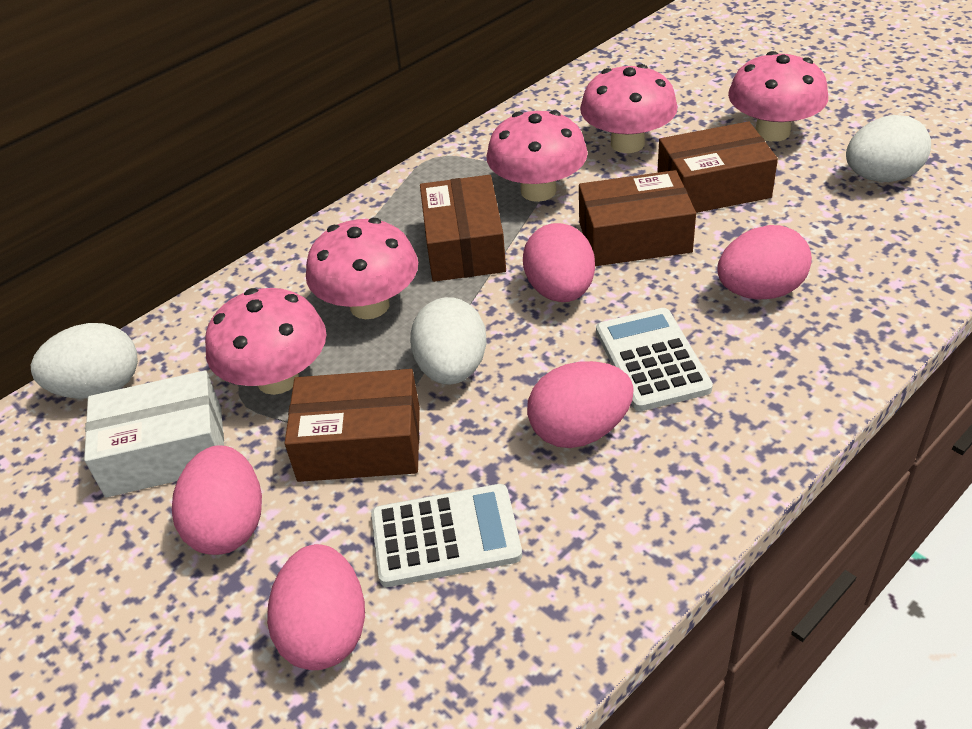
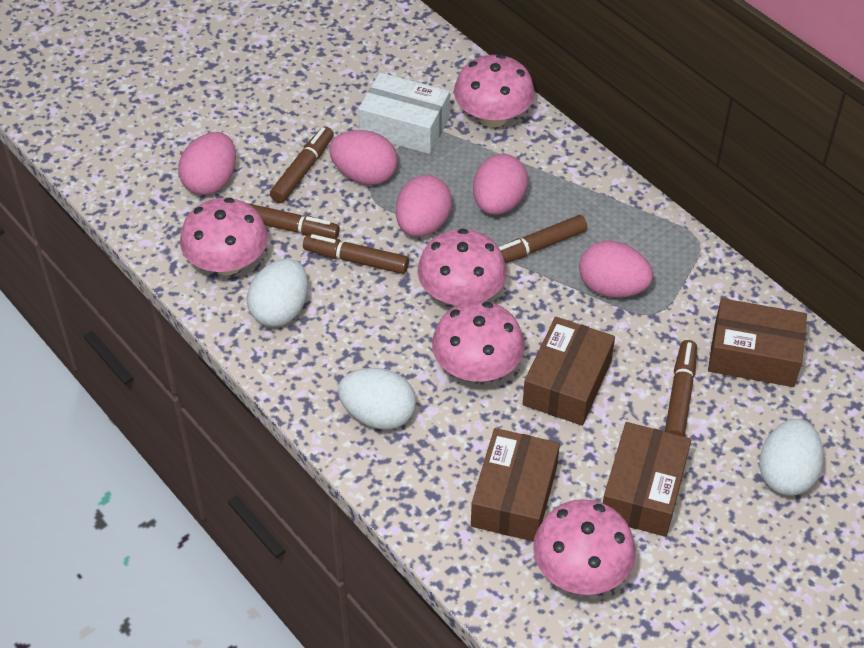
brown marker: 0 -> 5
white calculator: 2 -> 0

